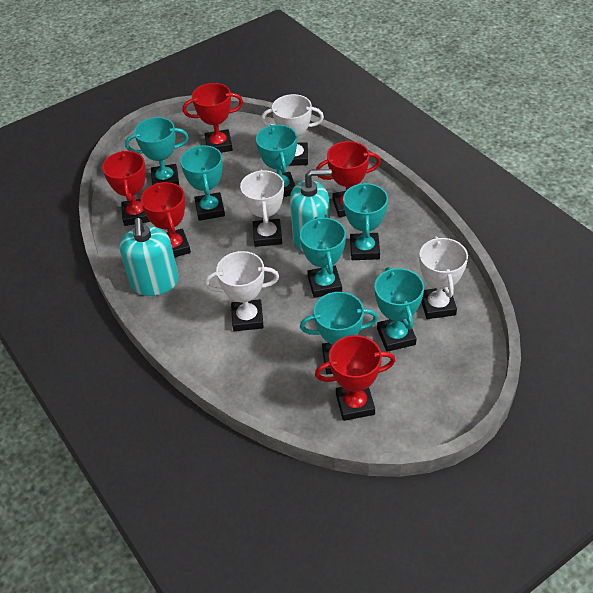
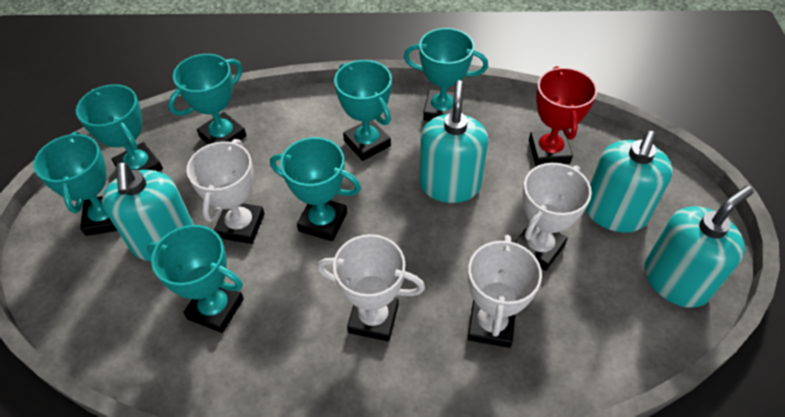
red trophy: 5 -> 1
turquoise soap dispenser: 2 -> 4

